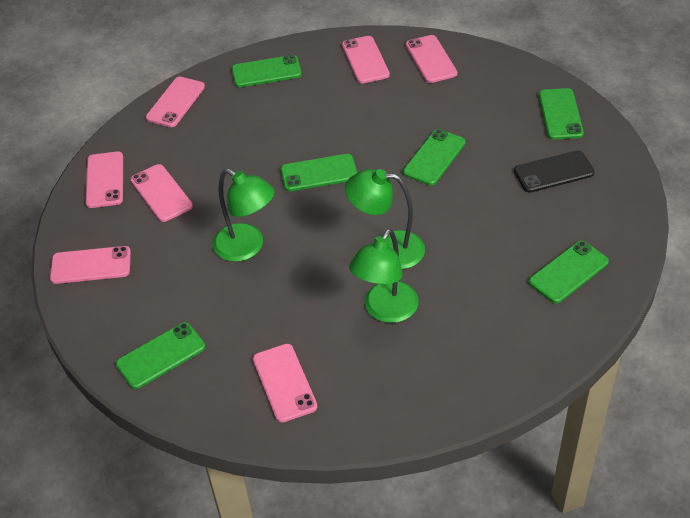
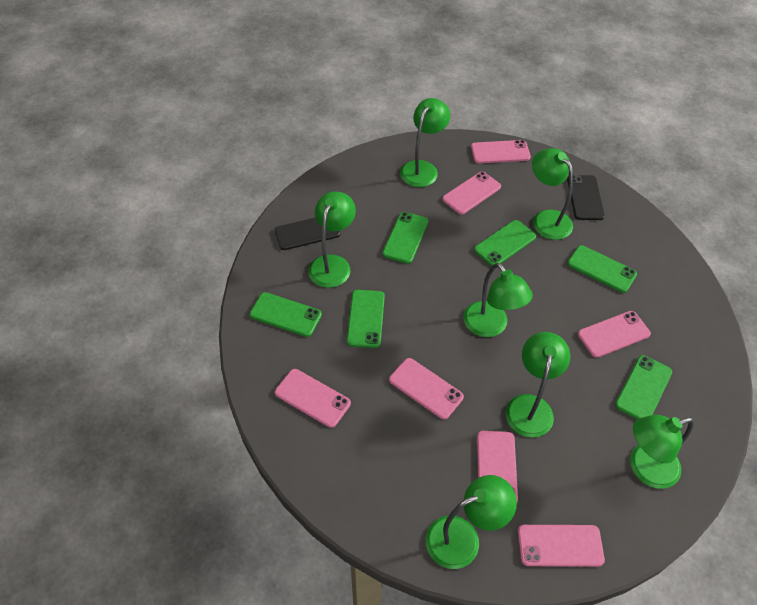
black phone: 1 -> 2
green lamp: 3 -> 7

